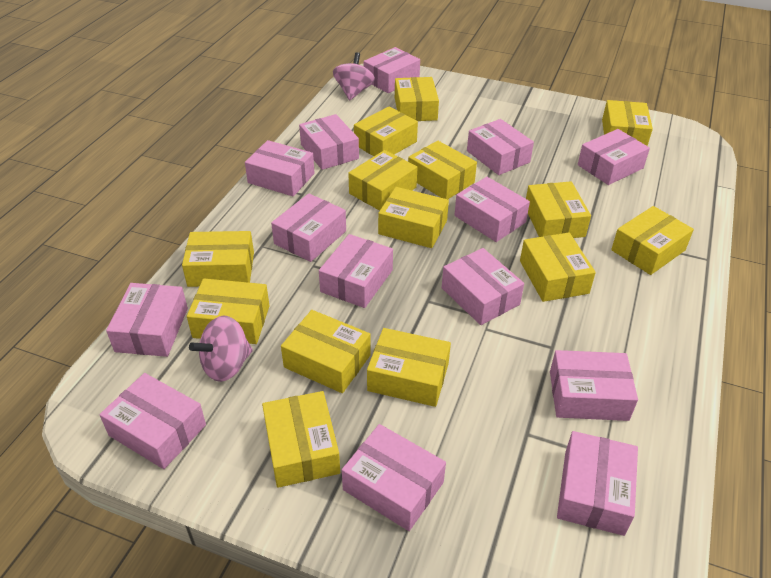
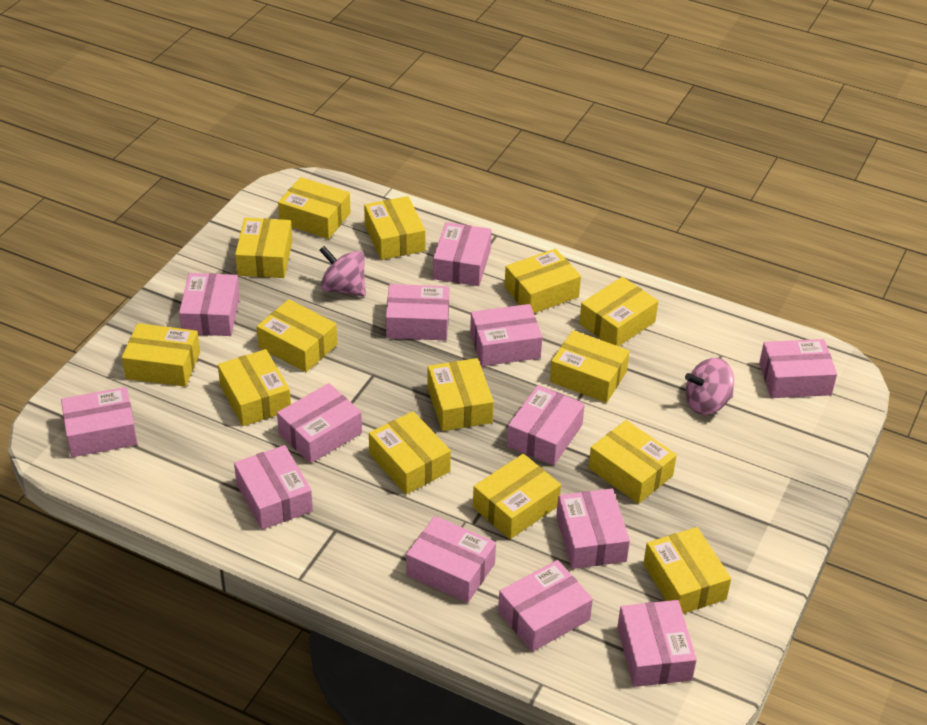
pink box: 14 -> 13

